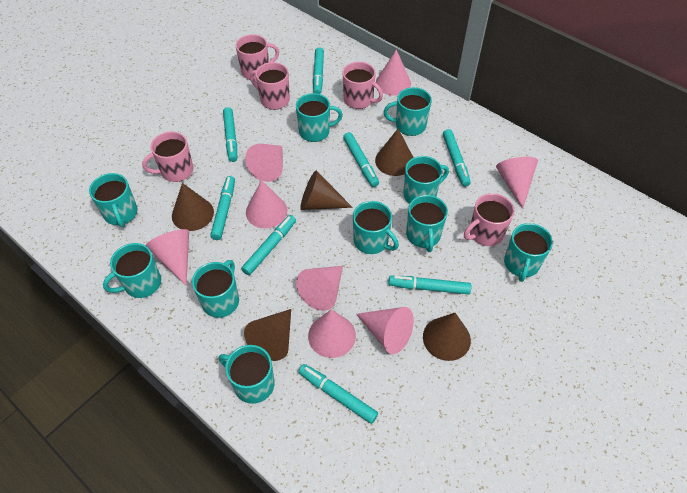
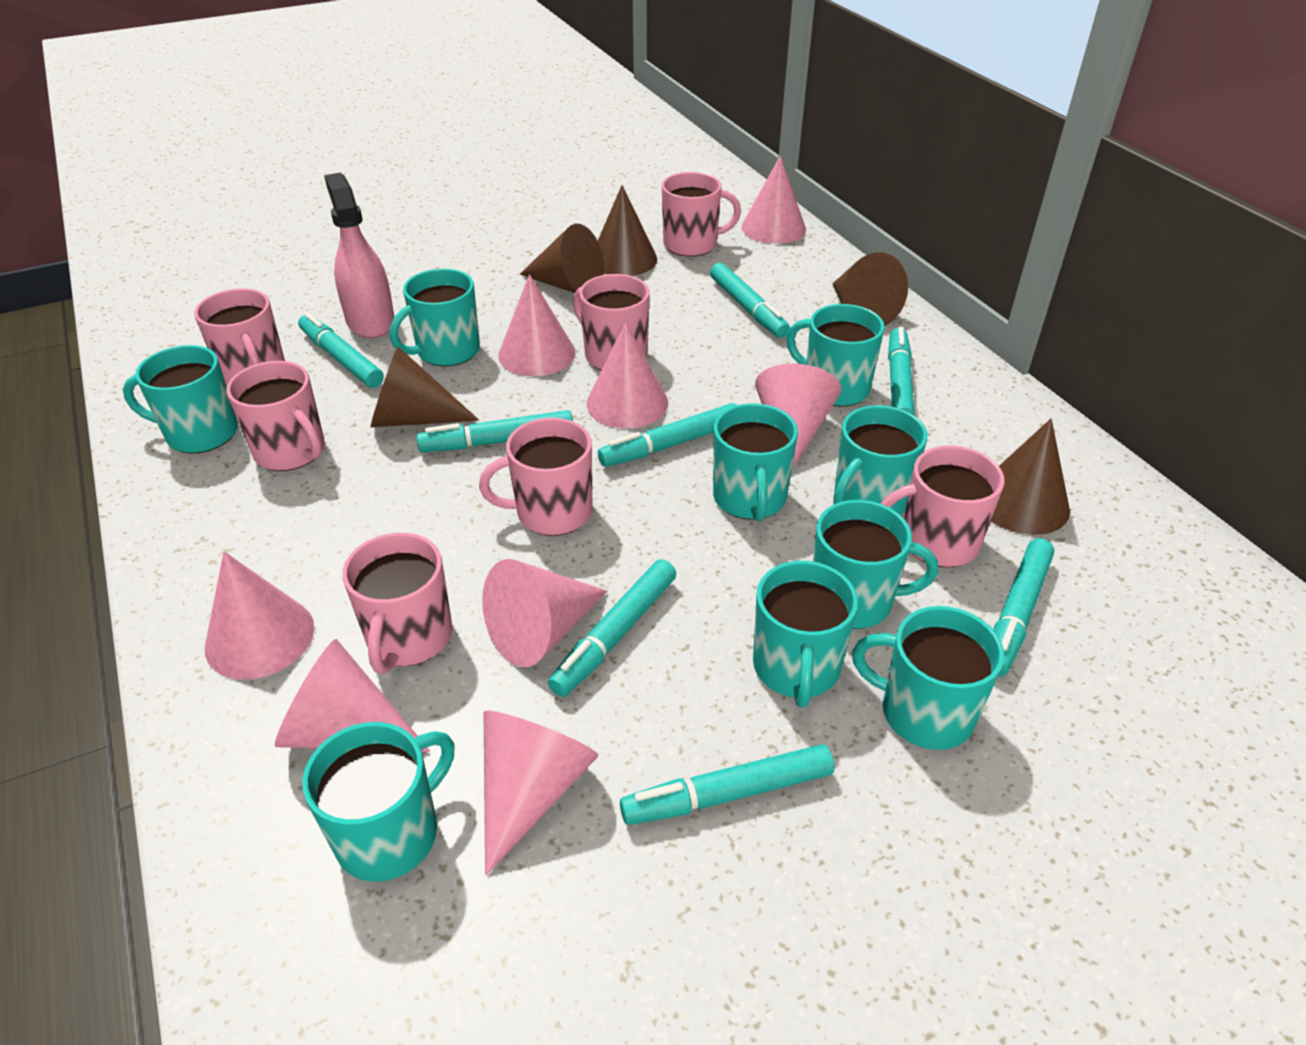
pink mug: 5 -> 7
pink spray bottle: 0 -> 1
turquoise mug: 10 -> 9

